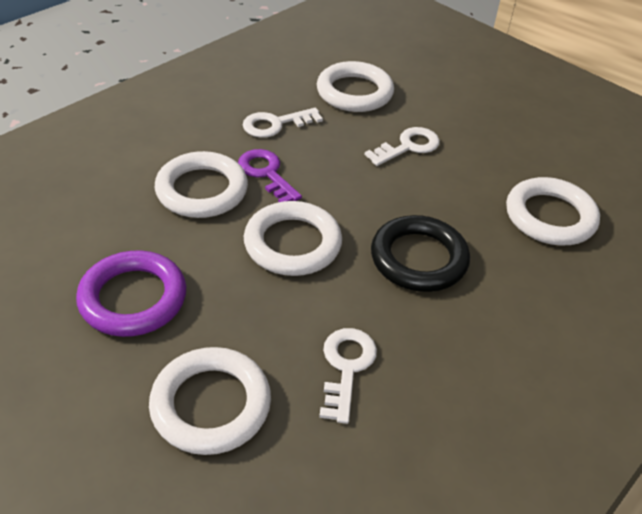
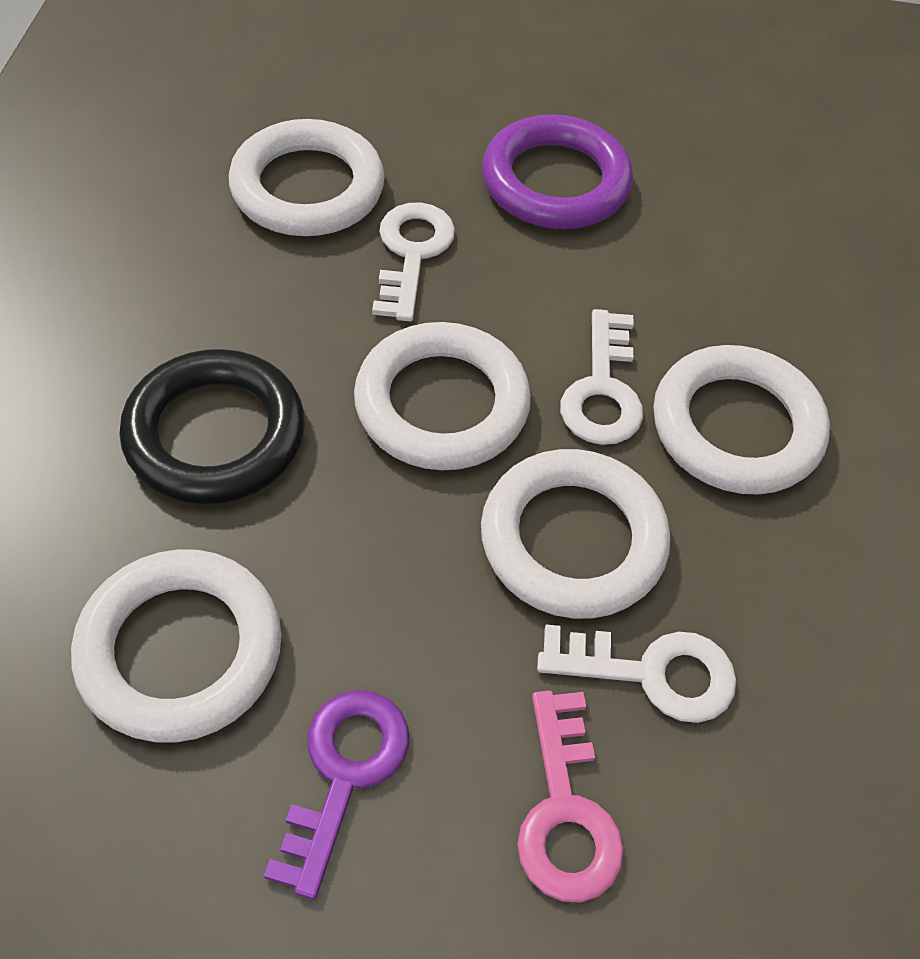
pink key: 0 -> 1

